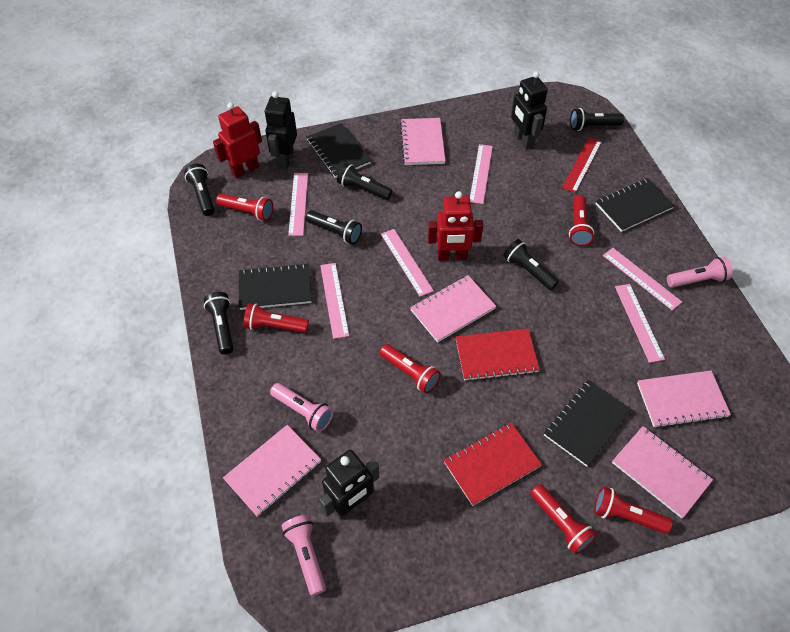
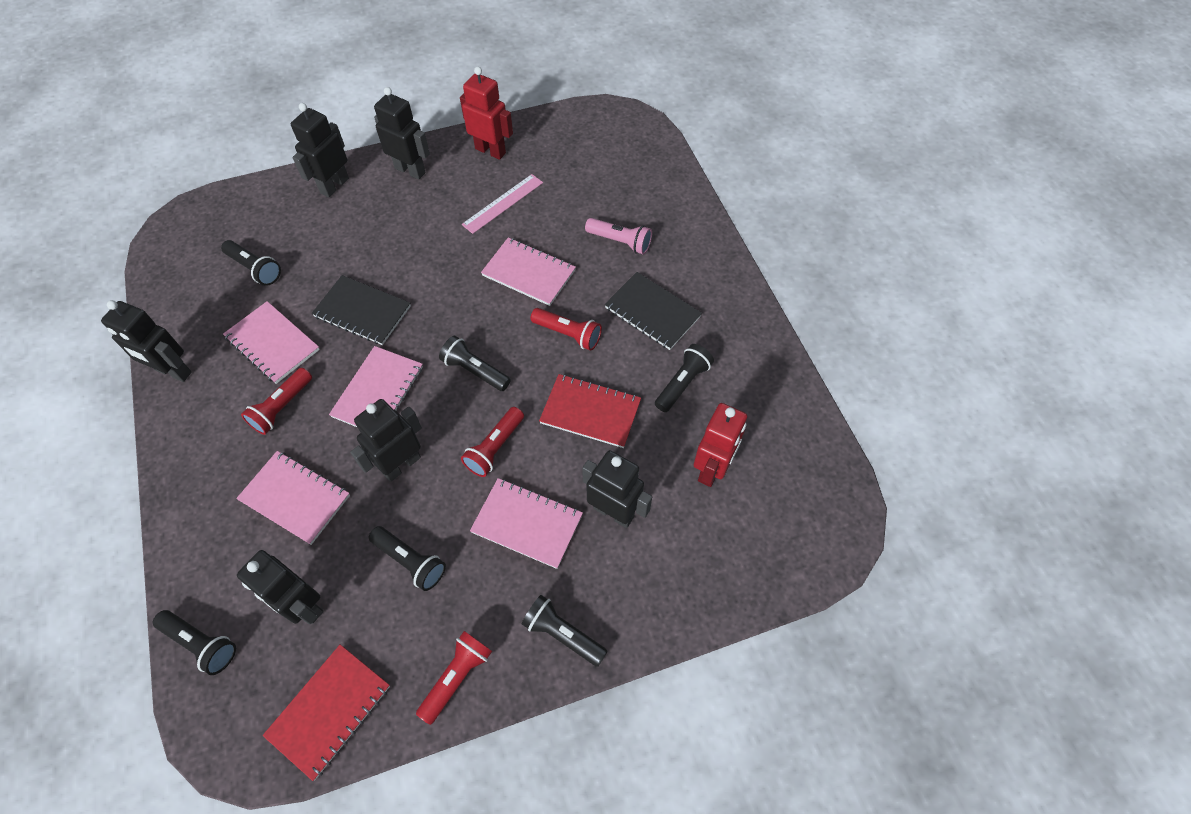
black notebook: 4 -> 2
black robot: 3 -> 6
pink flashlight: 3 -> 1
pink ruler: 6 -> 1
red flashlight: 6 -> 4
red ruler: 1 -> 0

